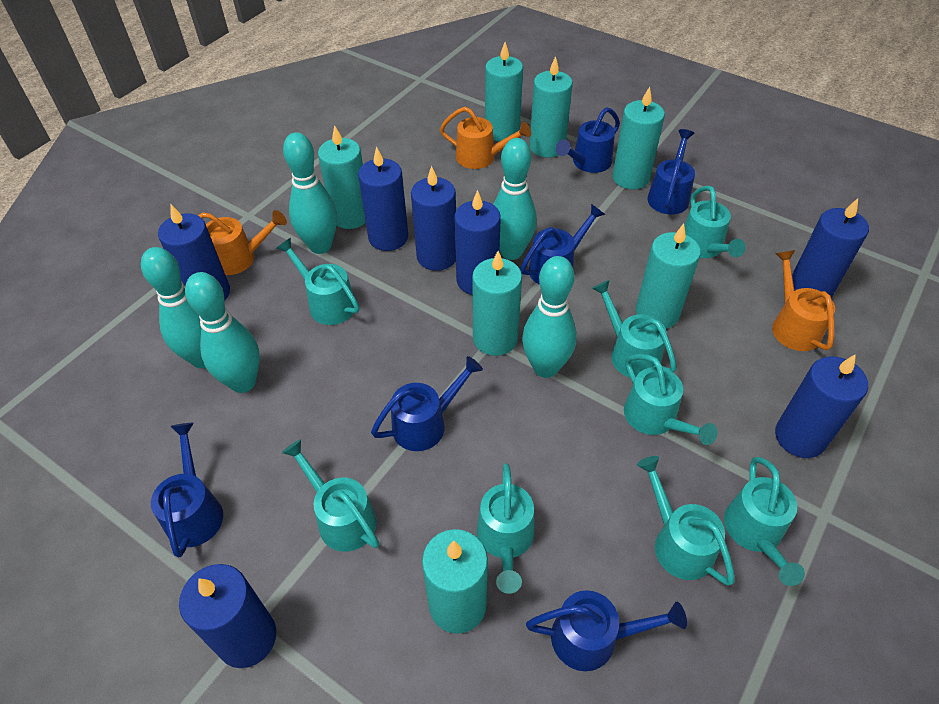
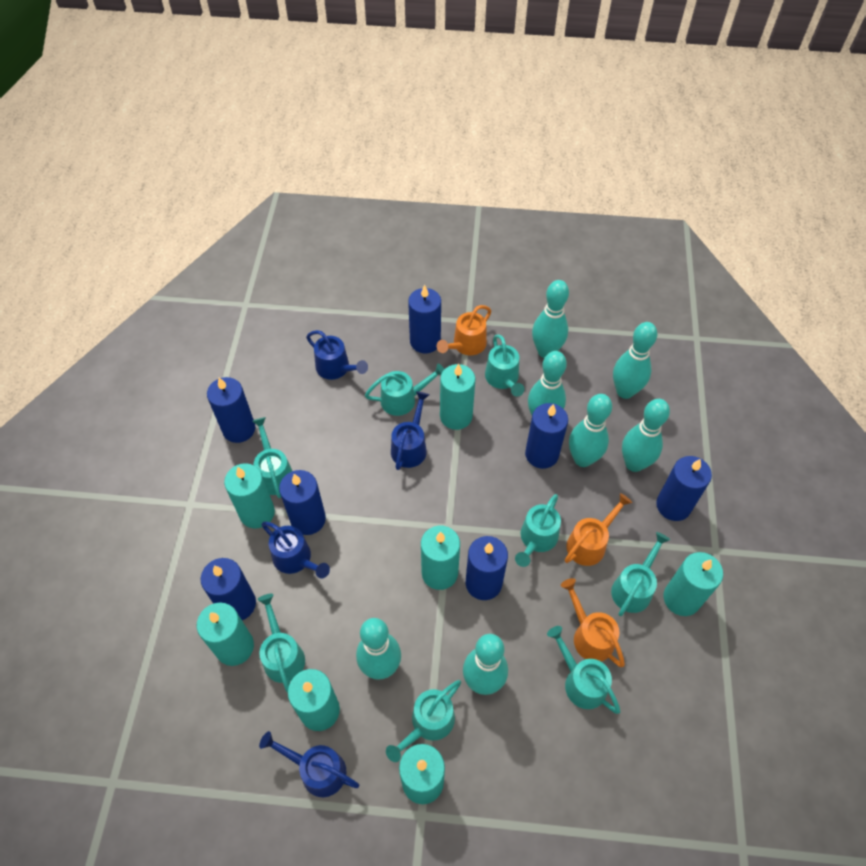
blue watering can: 6 -> 4
turquoise bowling pin: 5 -> 7

